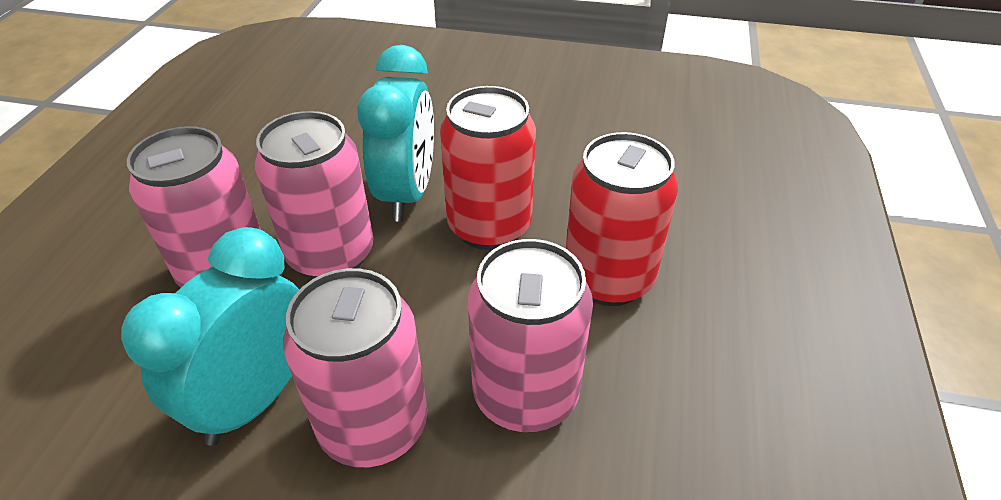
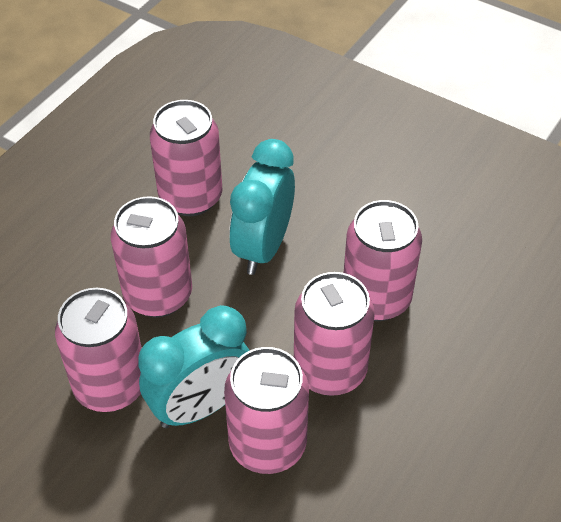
pink can: 4 -> 6
red can: 2 -> 0

